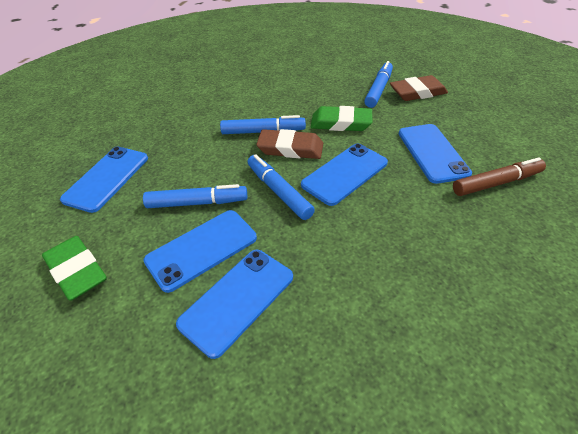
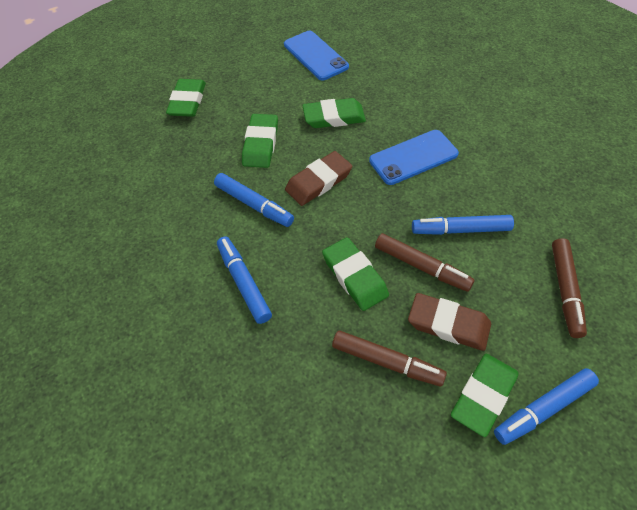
blue phone: 5 -> 2
brown marker: 1 -> 3
green eraser: 2 -> 5

